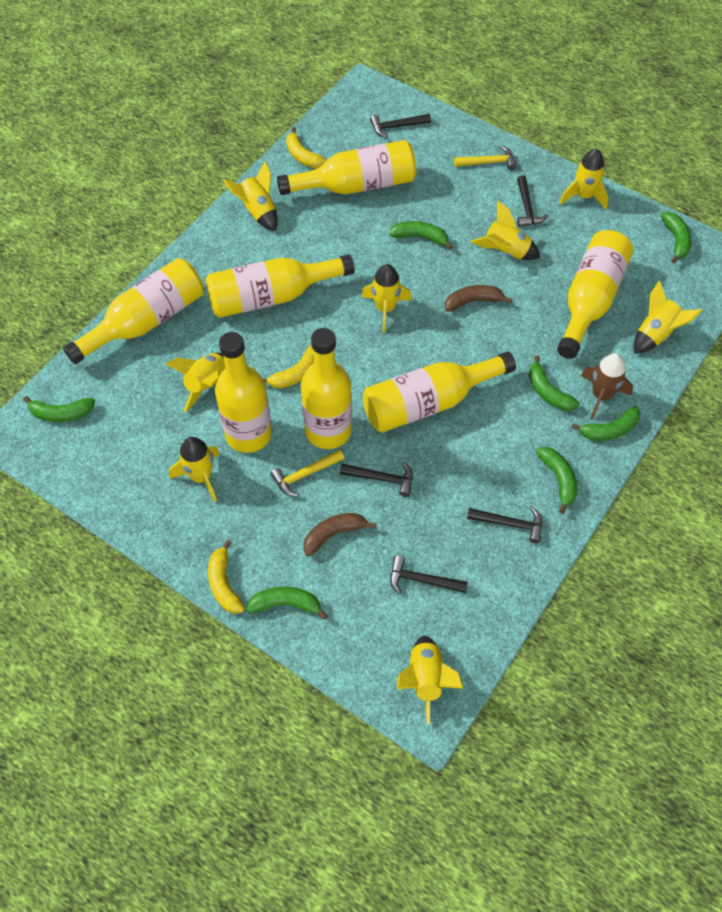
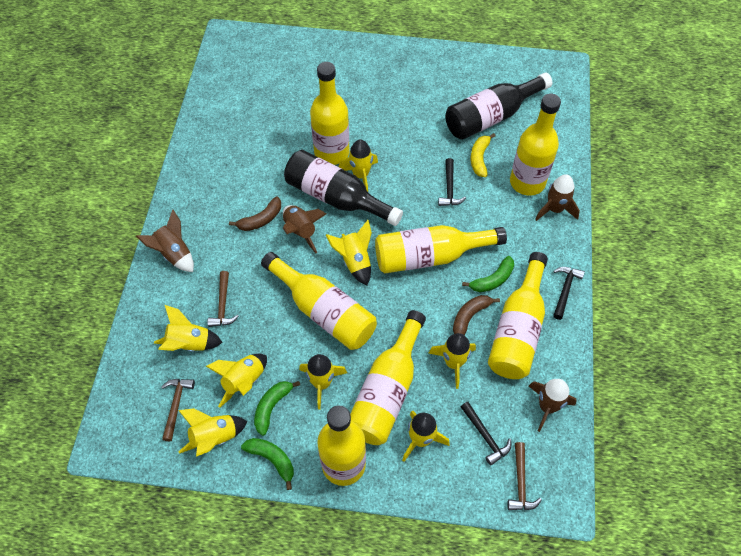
black bottle: 0 -> 2
black hammer: 5 -> 3
brown hammer: 0 -> 3
brown rocket: 1 -> 4
green banana: 7 -> 3
yellow banana: 3 -> 1
yellow hammer: 2 -> 0

